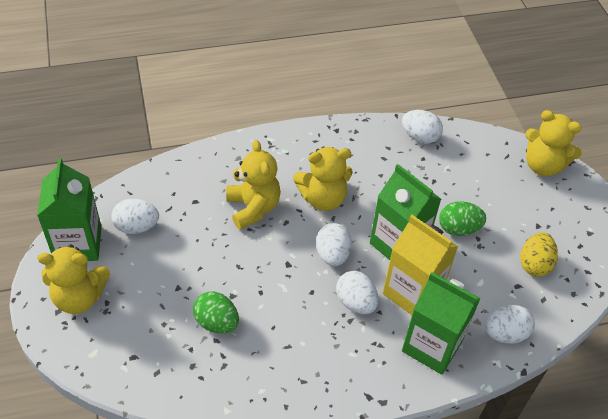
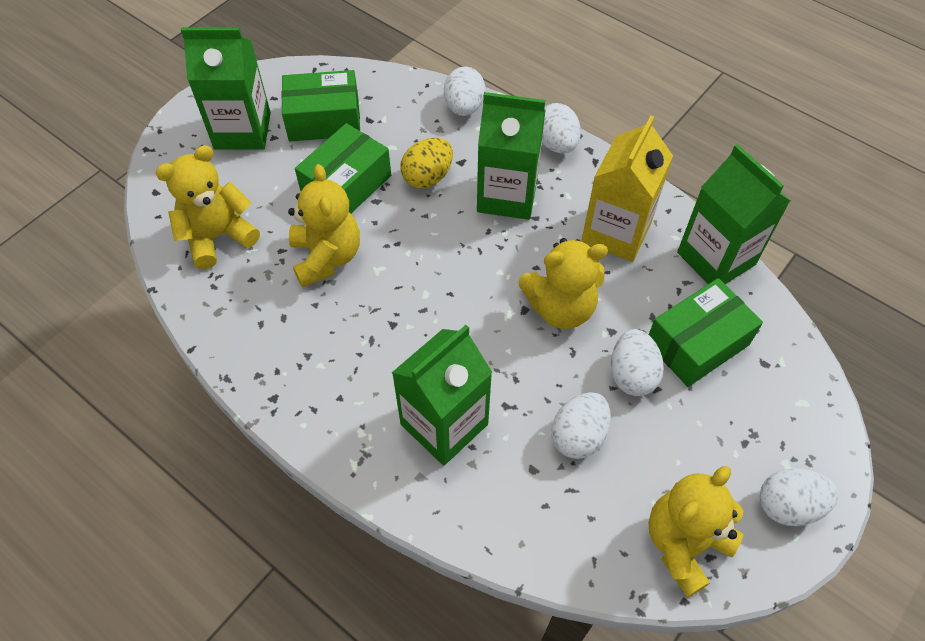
green box: 0 -> 3
green carton: 3 -> 4
green egg: 2 -> 0

